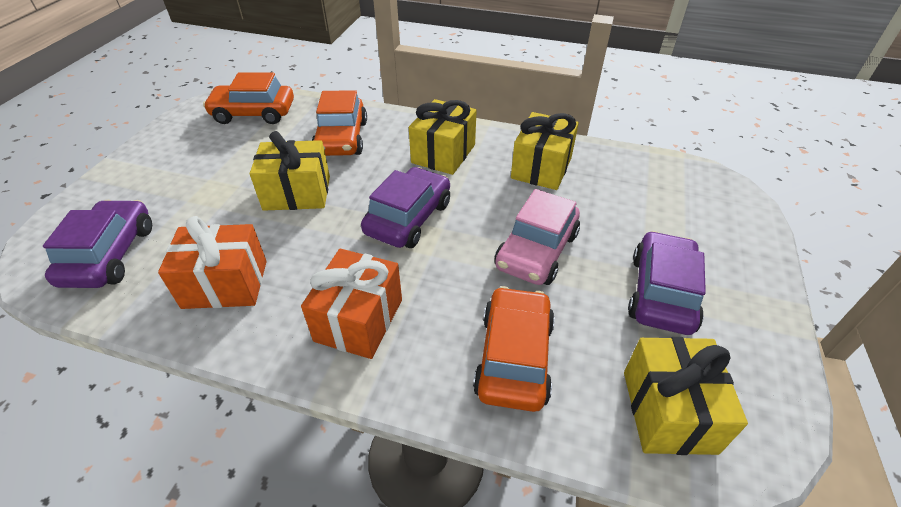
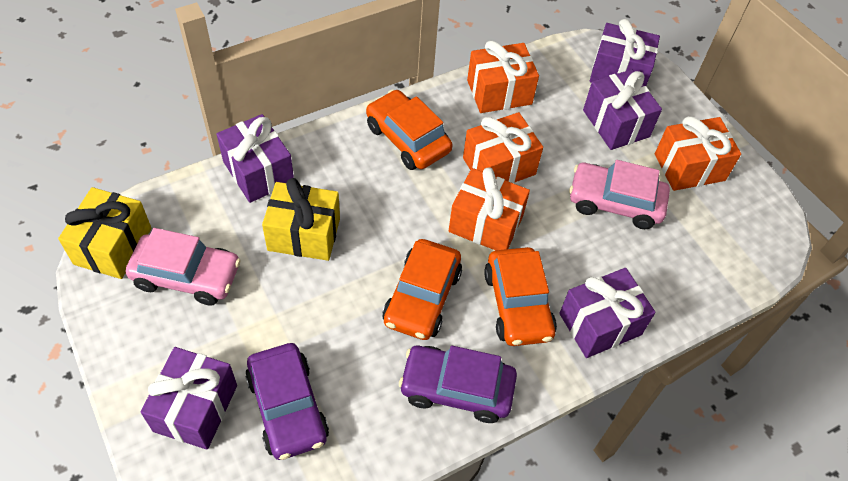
orange gift: 2 -> 4
pink car: 1 -> 2
purple car: 3 -> 2
purple gift: 0 -> 5
yellow gift: 4 -> 2

